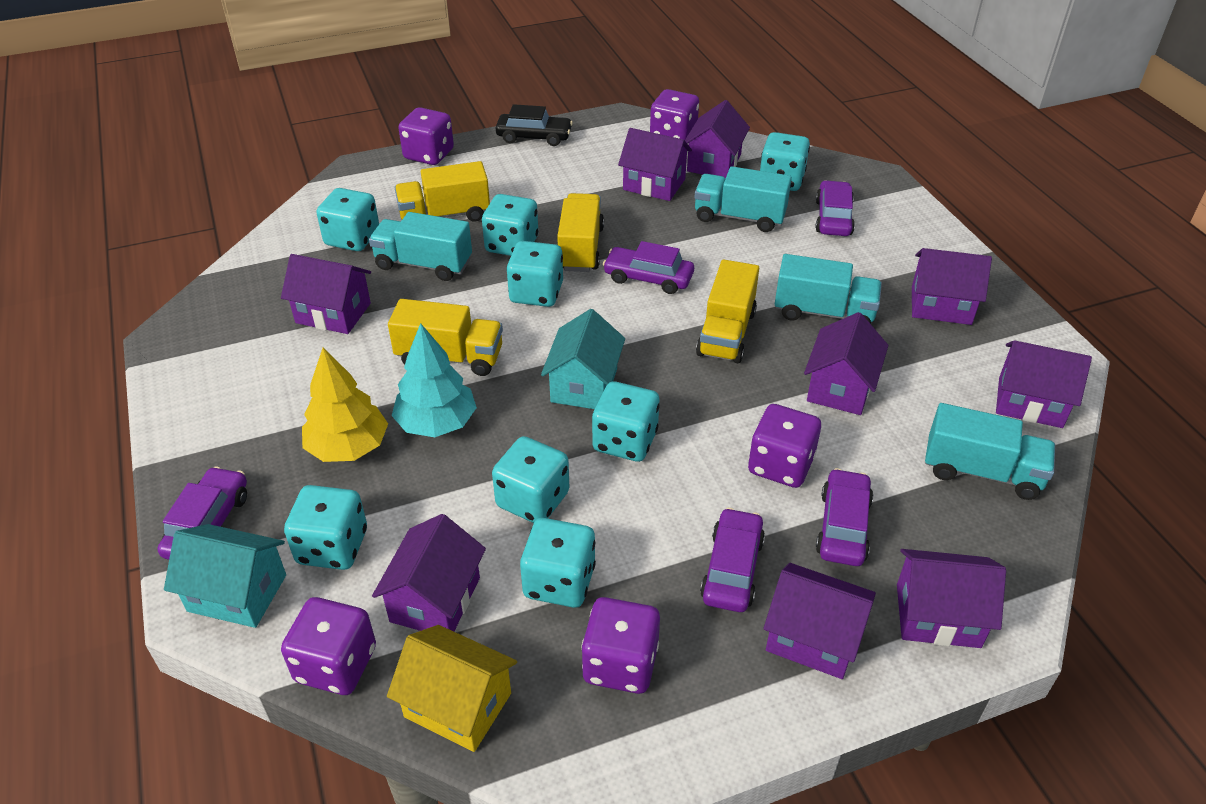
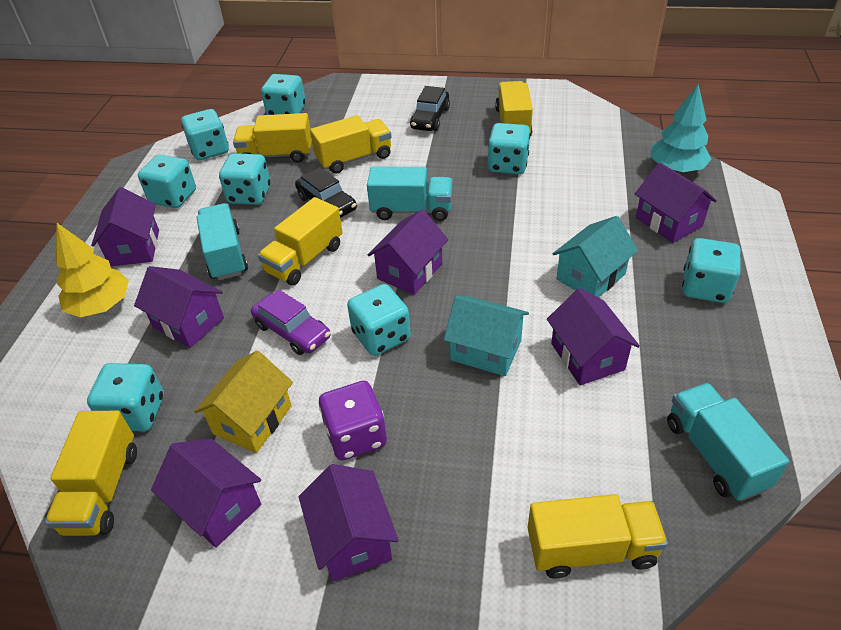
black car: 1 -> 2
purple car: 5 -> 1
purple dice: 5 -> 1
purple house: 9 -> 7
turquoise truck: 4 -> 3
yellow truck: 4 -> 6

